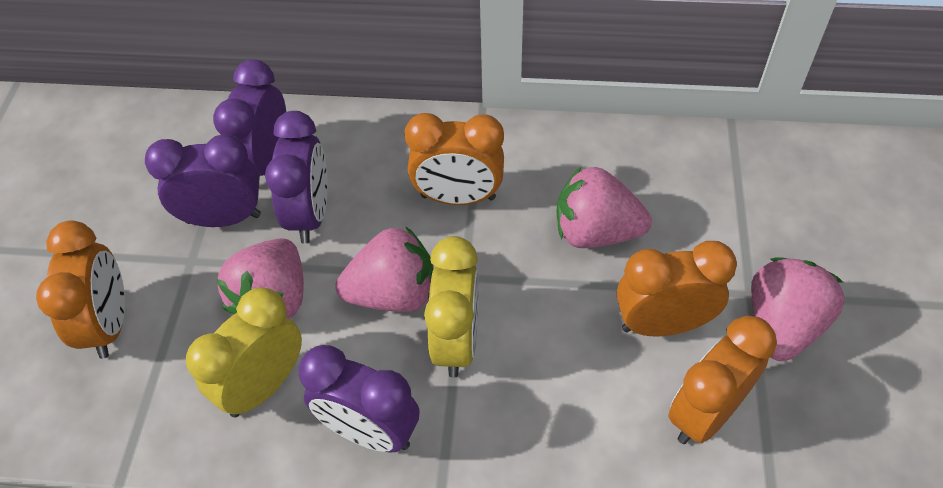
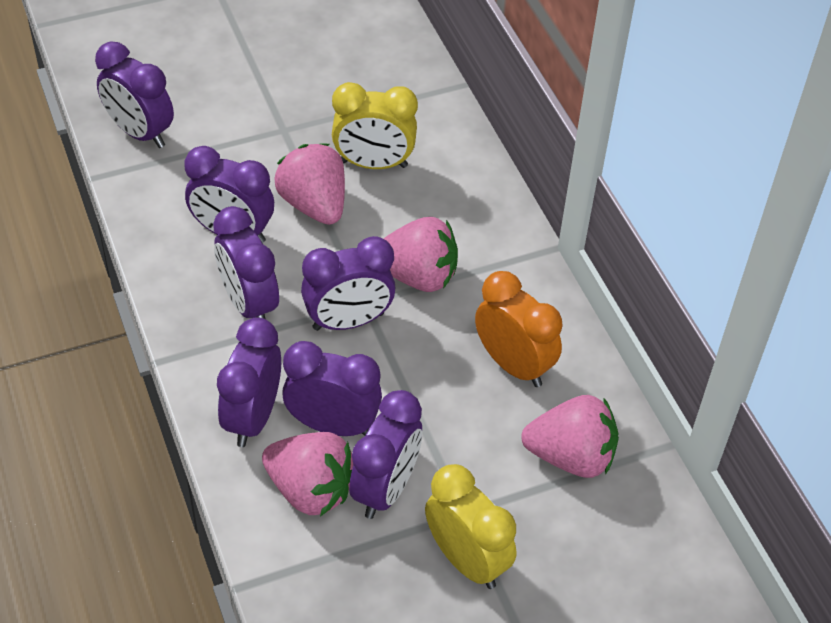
orange clock: 4 -> 1
purple clock: 4 -> 7

